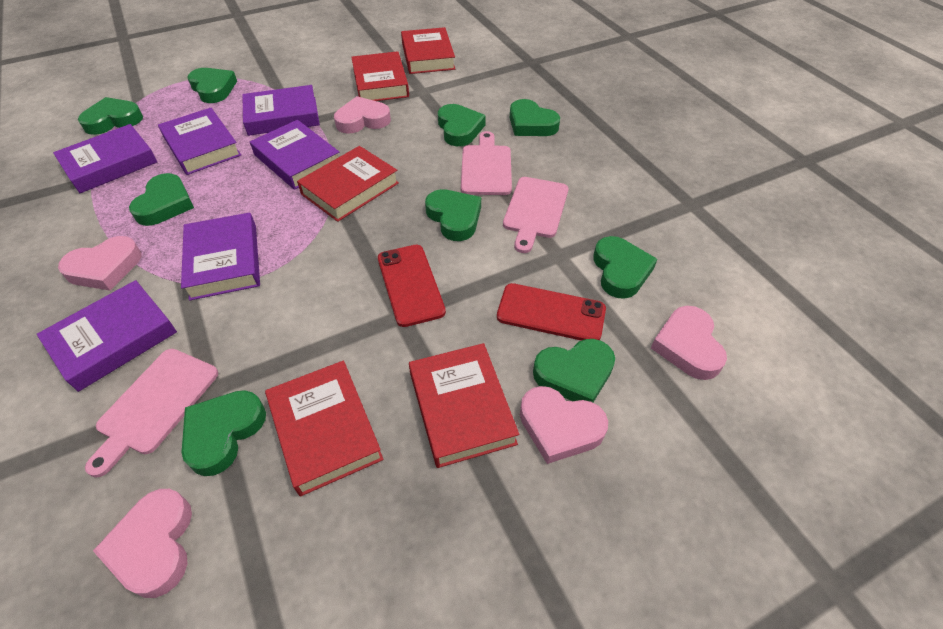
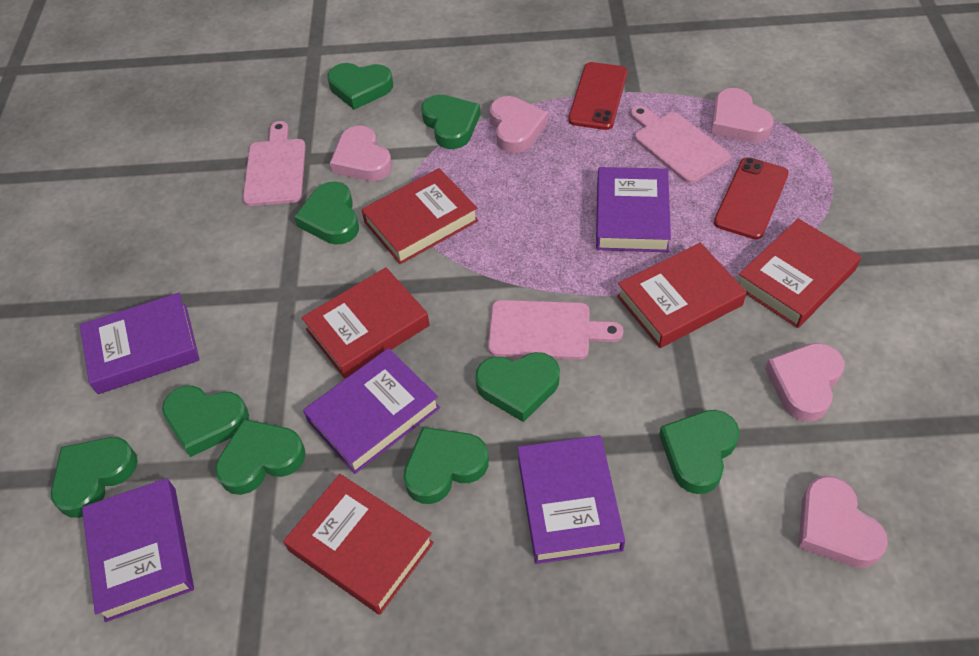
purple book: 6 -> 5

